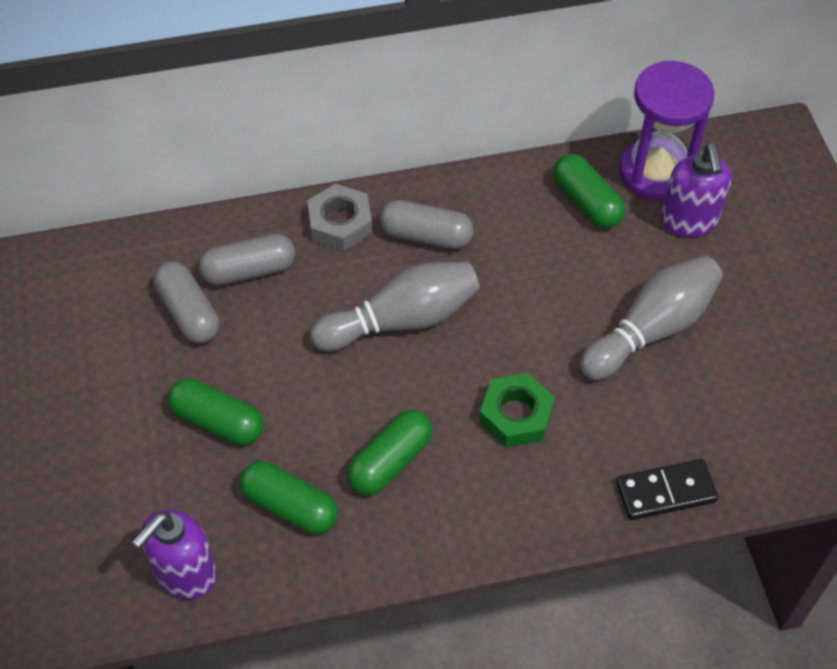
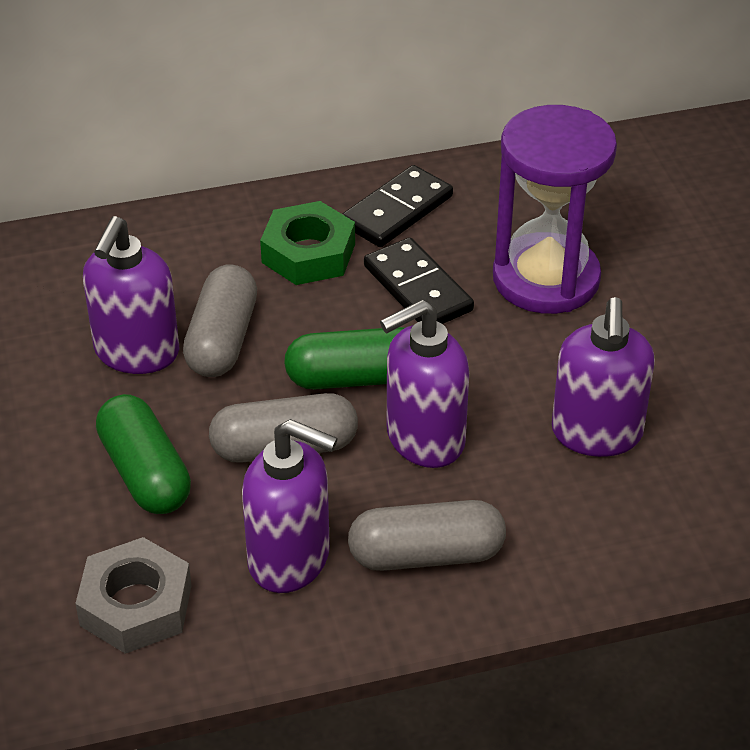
black domino: 1 -> 2
green capsule: 4 -> 2
grey bowling pin: 2 -> 0
purple soap dispenser: 2 -> 4

